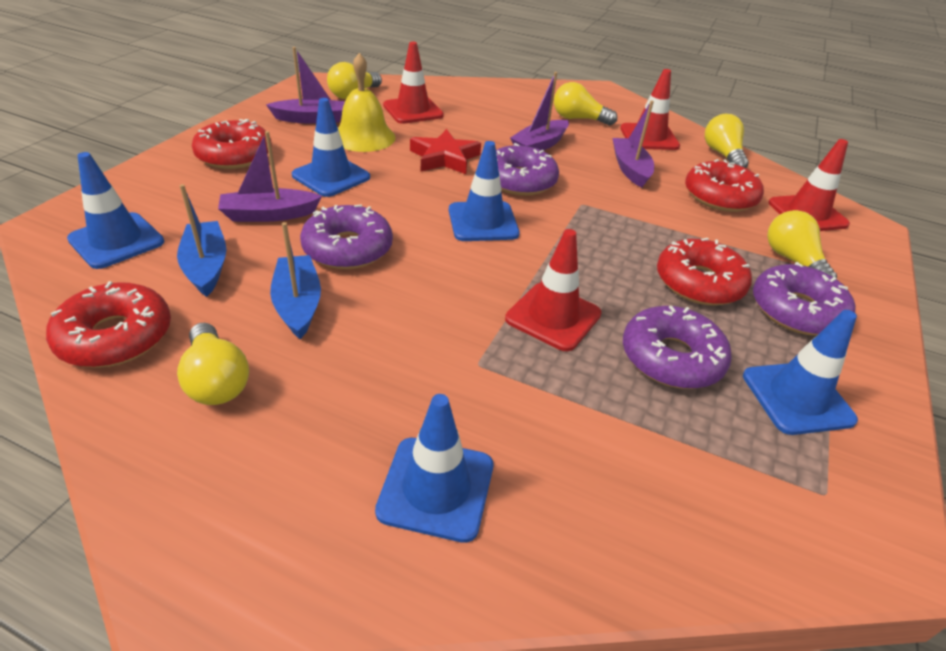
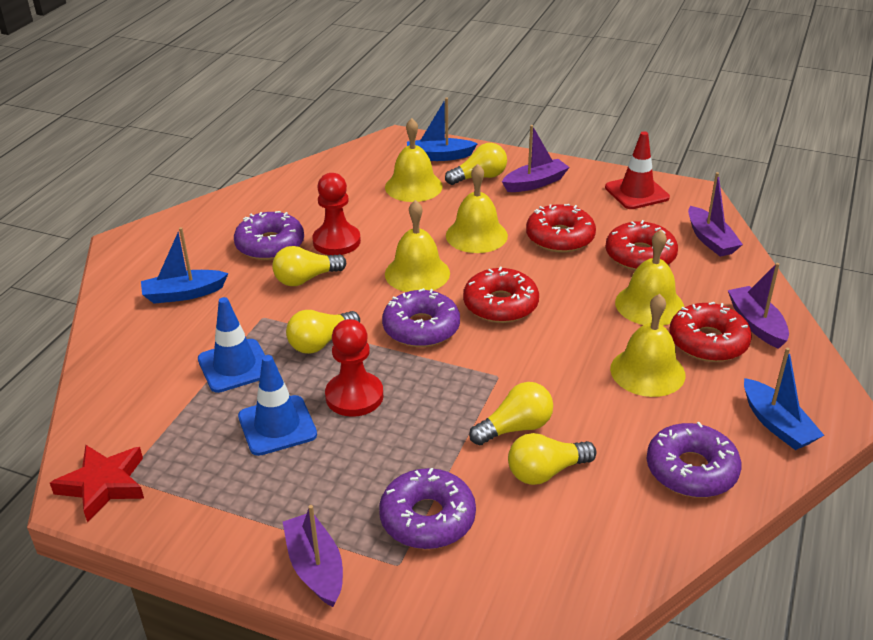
blue boat: 2 -> 3
blue traffic cone: 5 -> 2
red pawn: 0 -> 2
red traffic cone: 4 -> 1
yellow bell: 1 -> 5

